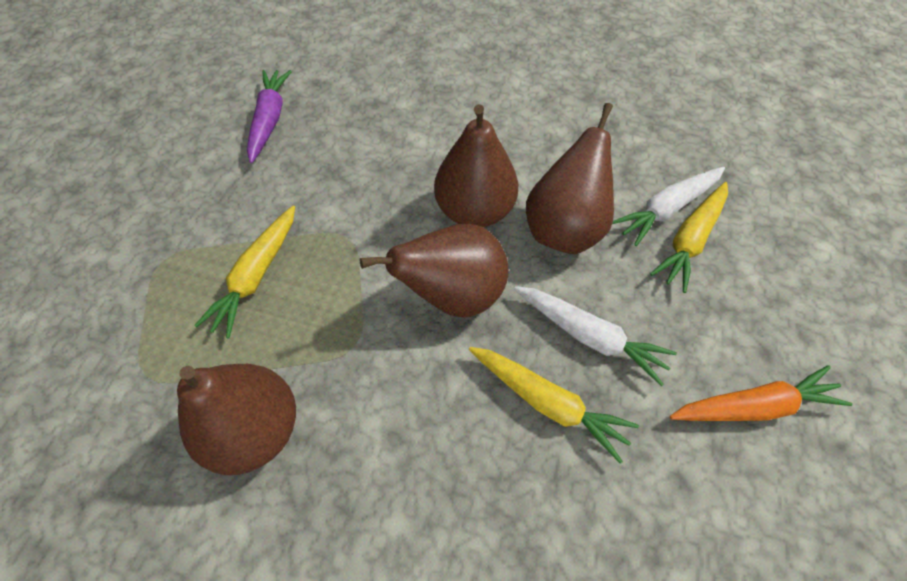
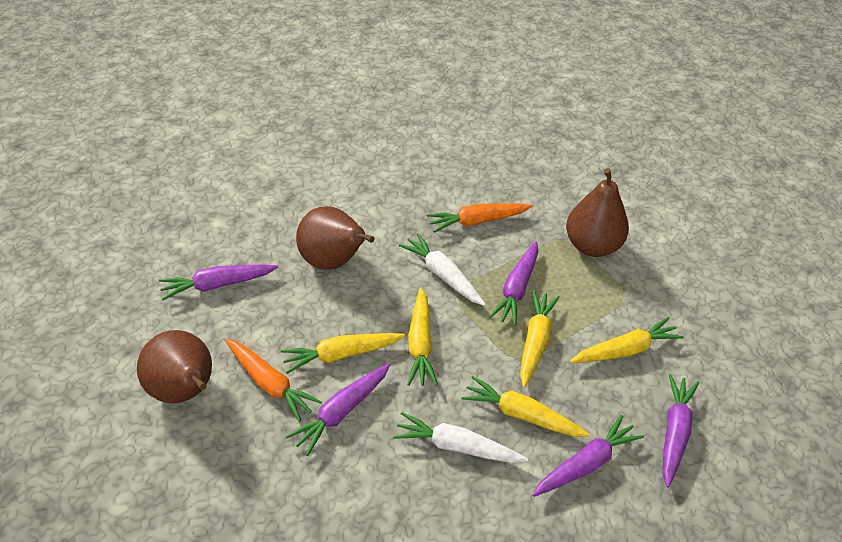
brown pear: 4 -> 3
orange carrot: 1 -> 2
purple carrot: 1 -> 5
yellow carrot: 3 -> 5

